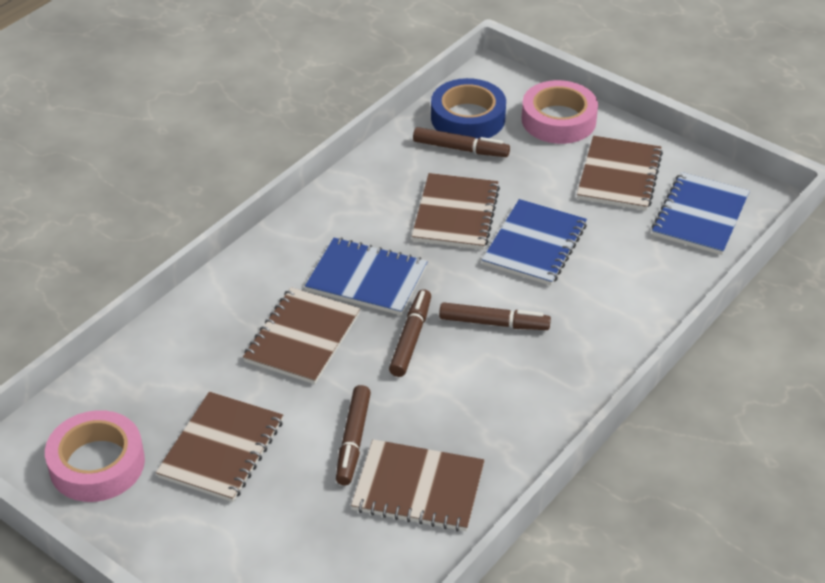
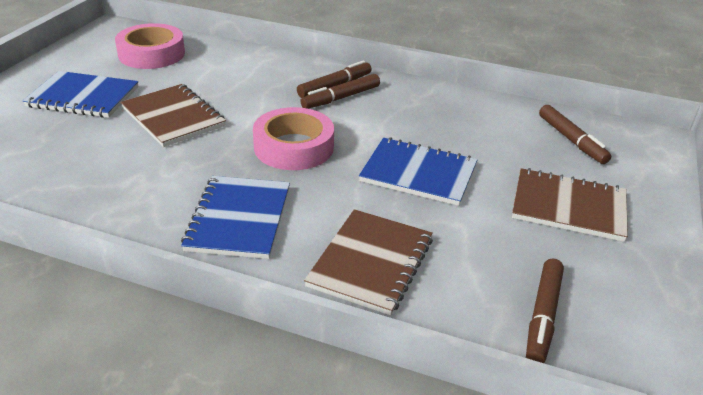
blue tape: 1 -> 0
brown notebook: 5 -> 3

